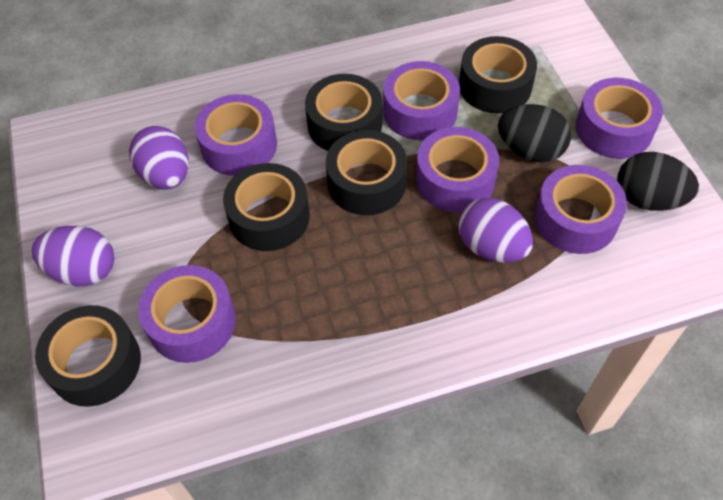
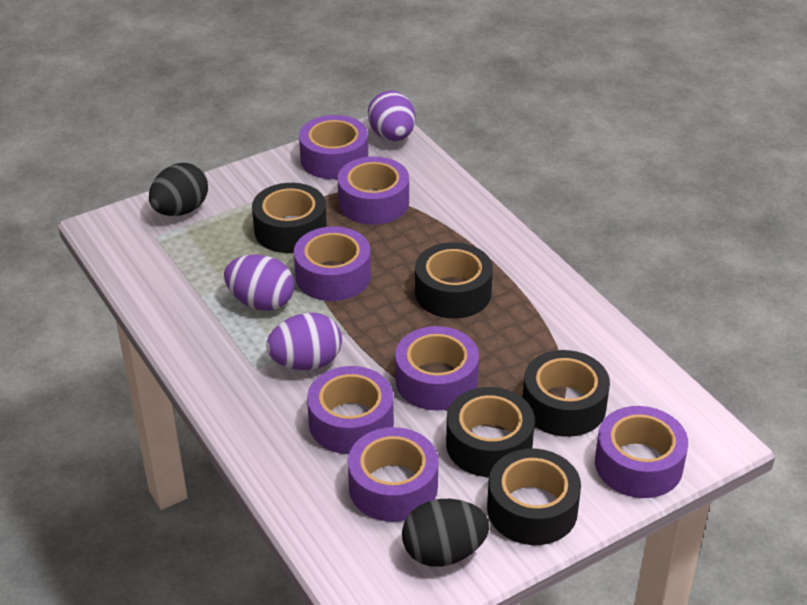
purple tape: 6 -> 7

